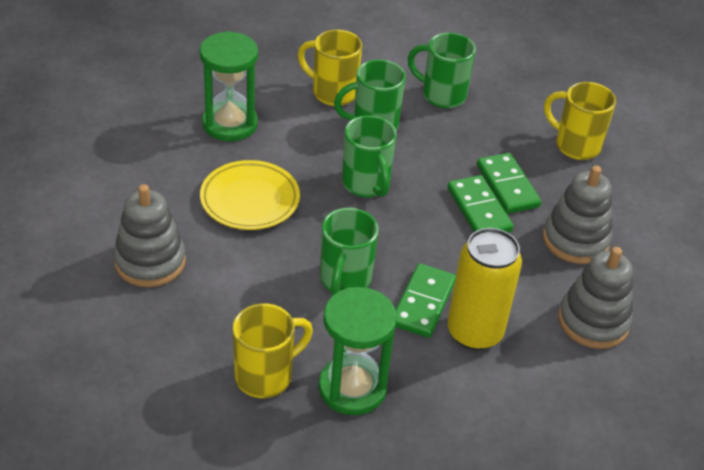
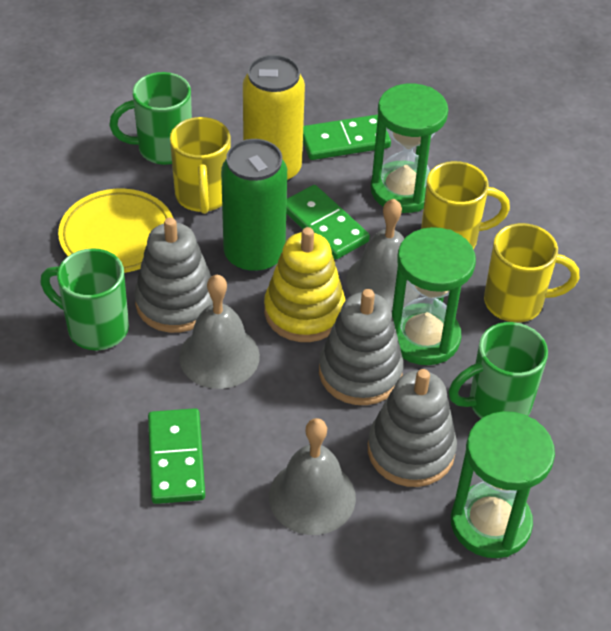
green can: 0 -> 1
green hourglass: 2 -> 3
green mug: 4 -> 3
grey bell: 0 -> 3
yellow stacking toy: 0 -> 1

